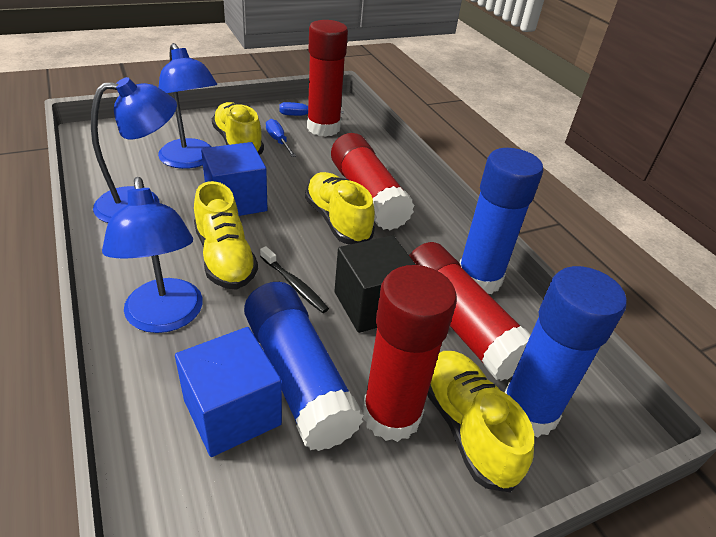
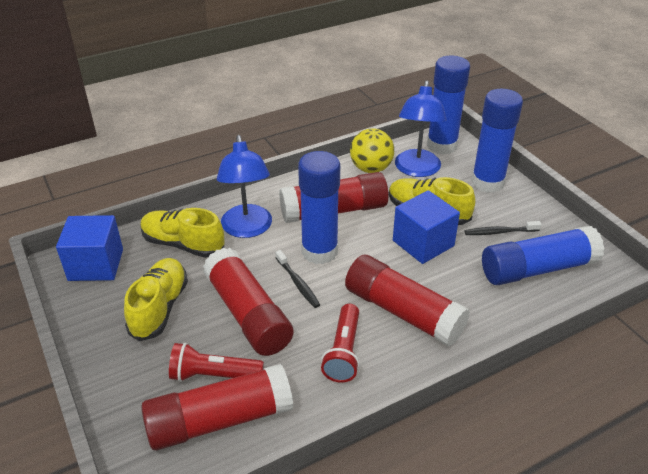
black cube: 1 -> 0
black toothbrush: 1 -> 2
blue glue stick: 3 -> 4
blue lamp: 3 -> 2
blue screwdriver: 2 -> 0
red flashlight: 0 -> 2
yellow ball: 0 -> 1
yellow shoe: 4 -> 3

